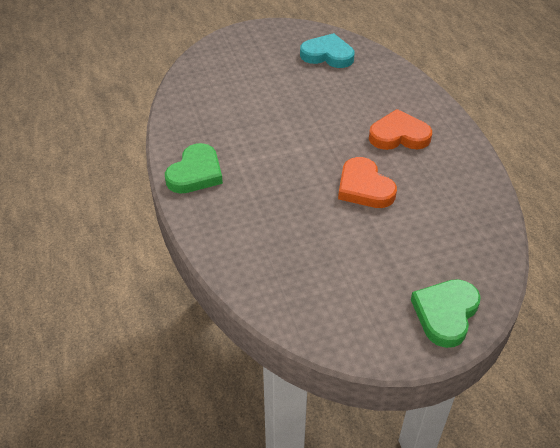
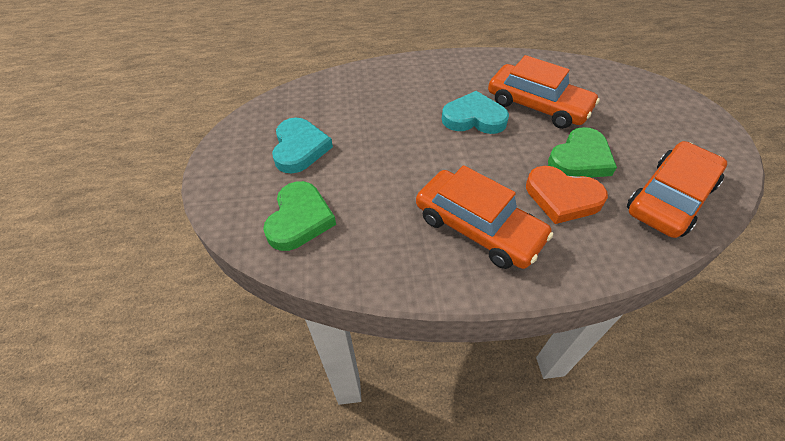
orange car: 0 -> 3
orange heart: 2 -> 1
turquoise heart: 1 -> 2

